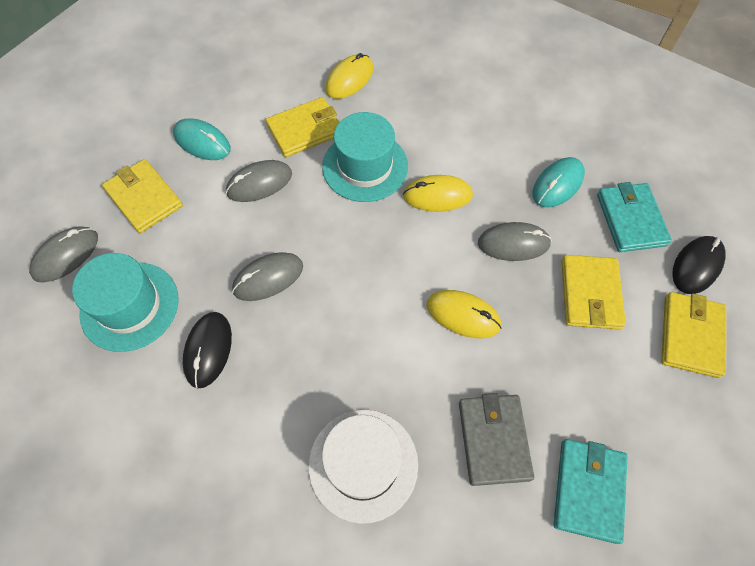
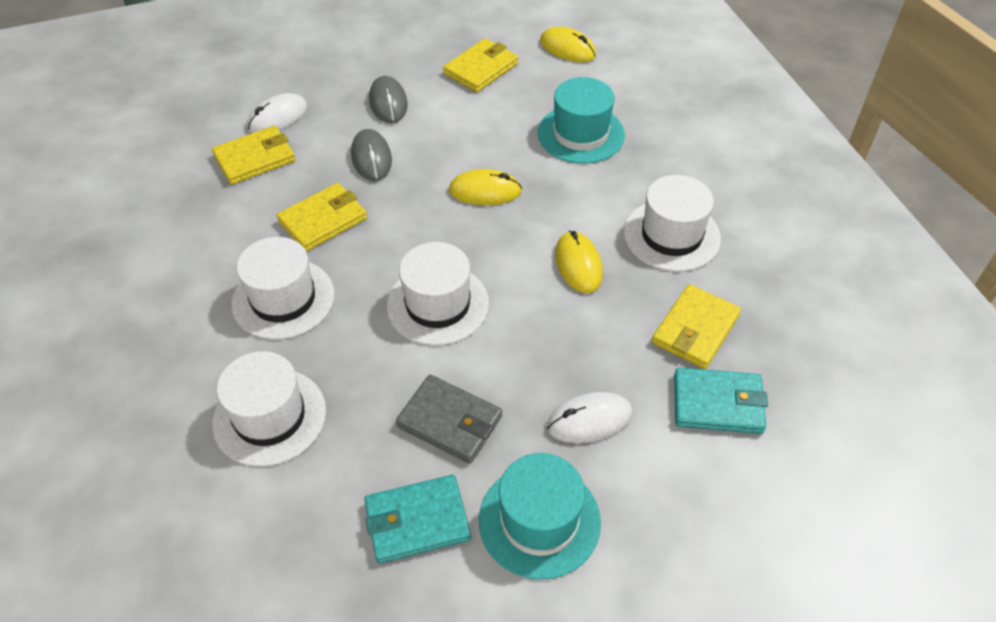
black mouse: 2 -> 0
grey mouse: 4 -> 2
turquoise mouse: 2 -> 0
white hat: 1 -> 4
white mouse: 0 -> 2

